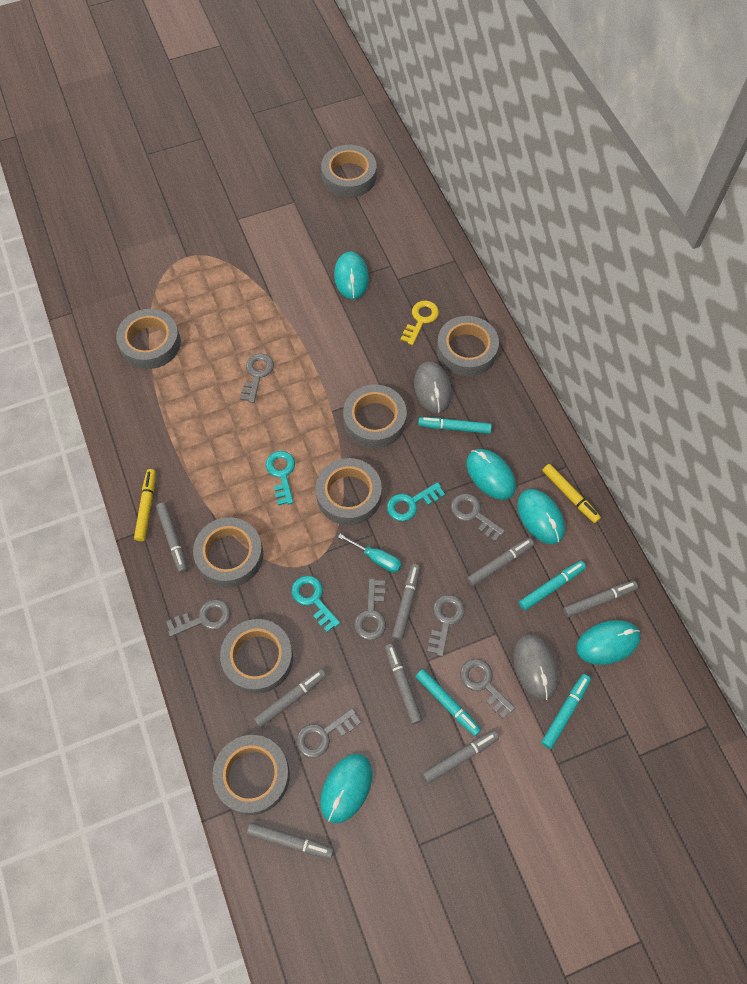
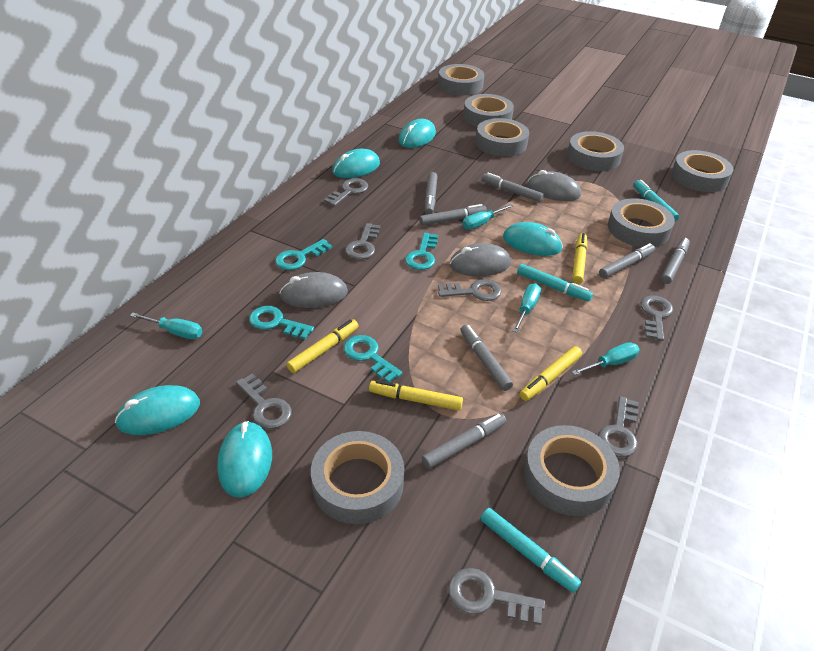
grey marker: 8 -> 7
grey mouse: 2 -> 3
turquoise key: 3 -> 4
turquoise marker: 4 -> 3
turquoise screwdriver: 1 -> 4
yellow key: 1 -> 0
yellow marker: 2 -> 4

